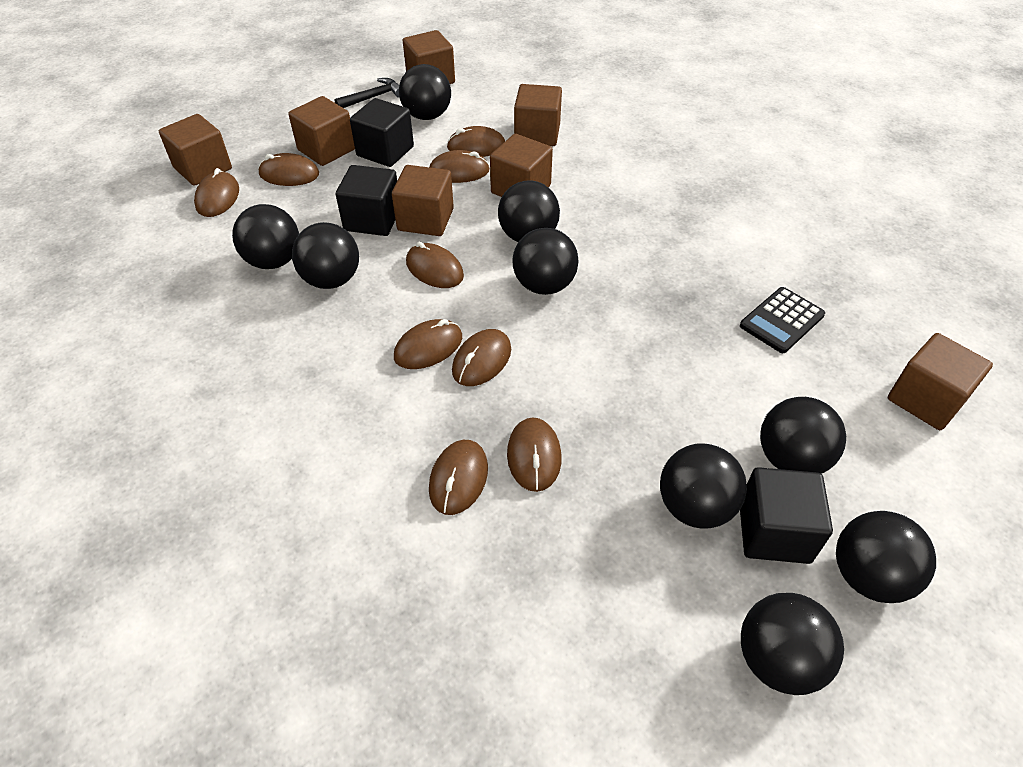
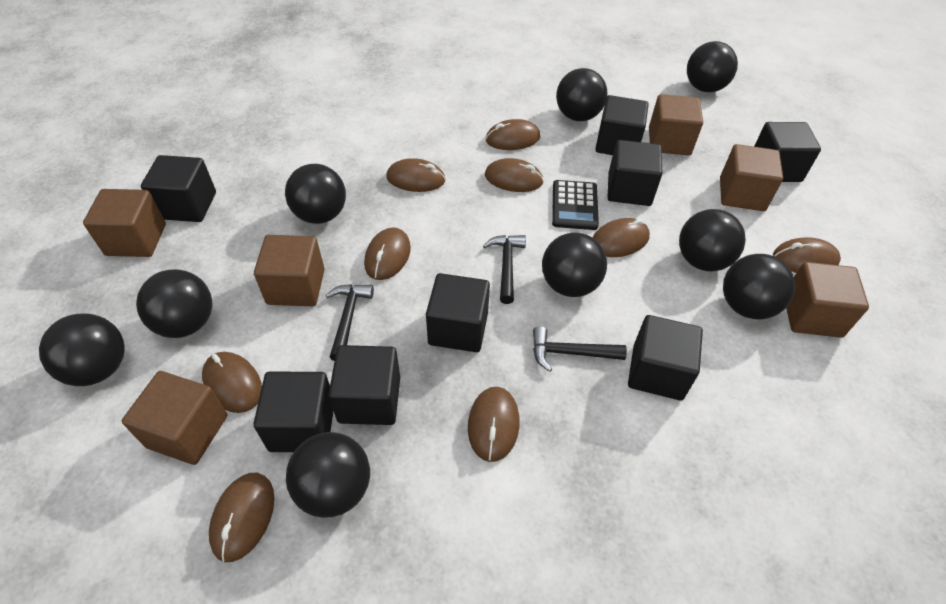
black cube: 3 -> 8
black hammer: 1 -> 3
brown cube: 7 -> 6

